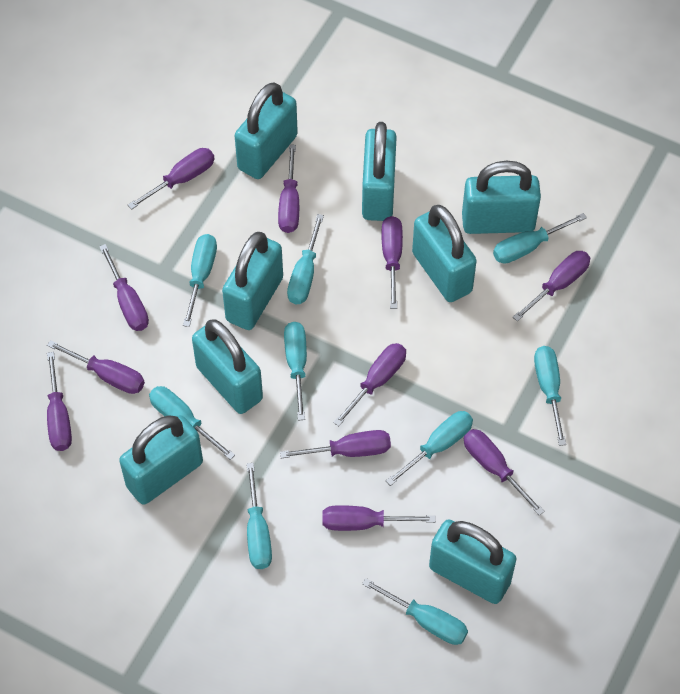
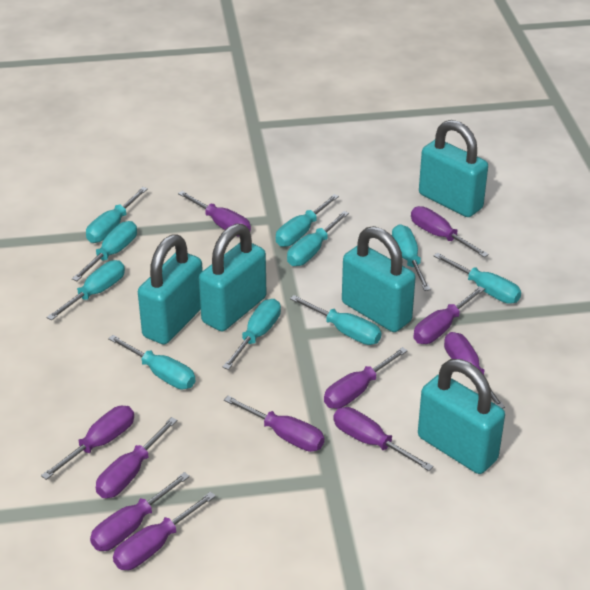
turquoise padlock: 8 -> 5
turquoise screwdriver: 9 -> 10

